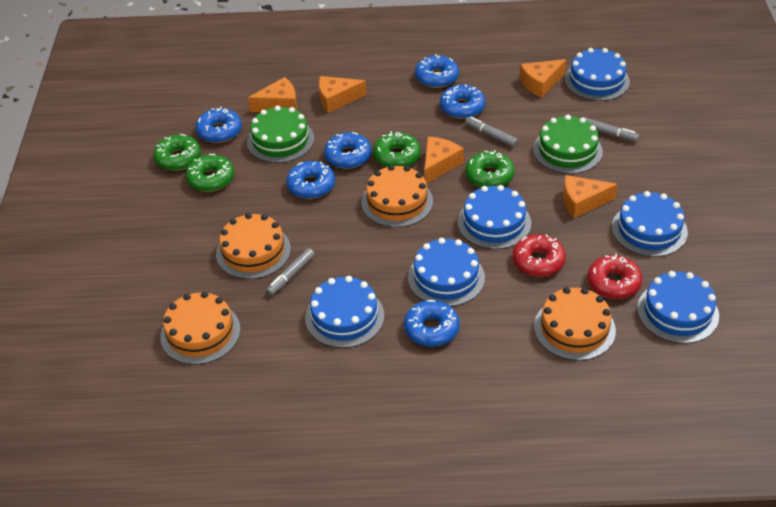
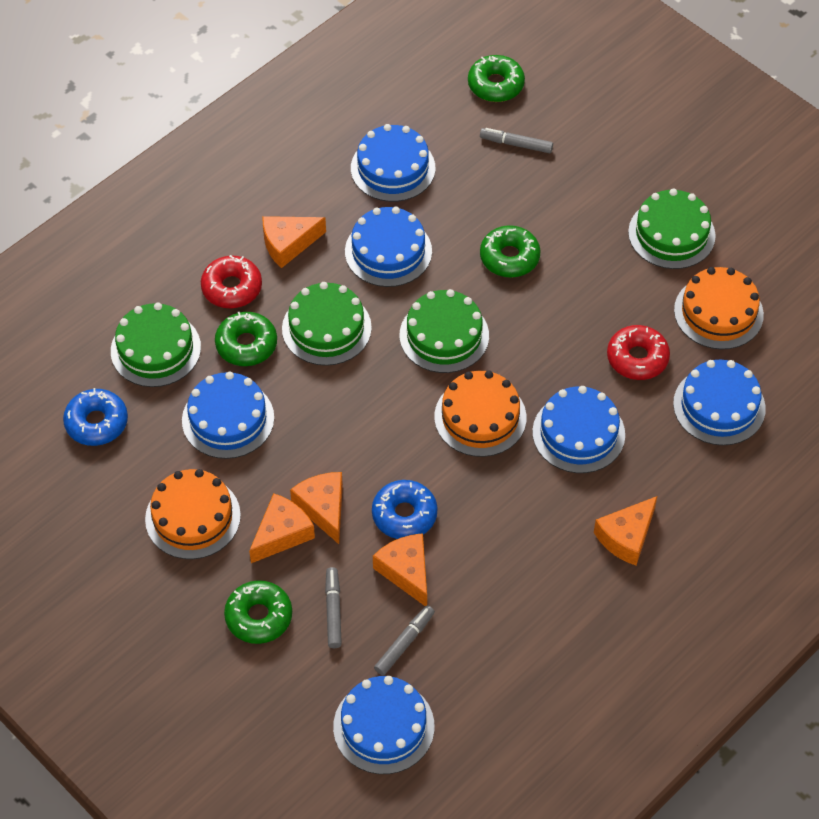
blue donut: 6 -> 2
green cake: 2 -> 4
orange cake: 4 -> 3

